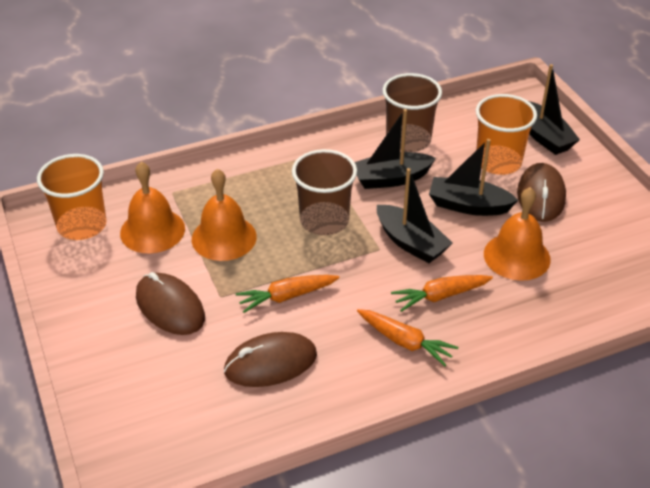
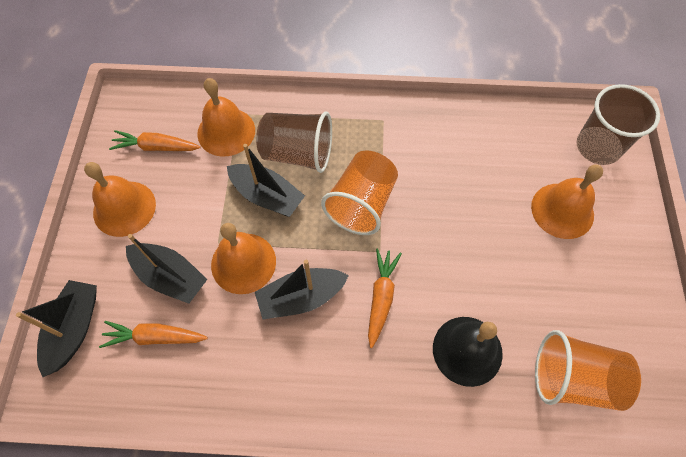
black bell: 0 -> 1
brown mouse: 3 -> 0
orange bell: 3 -> 4

